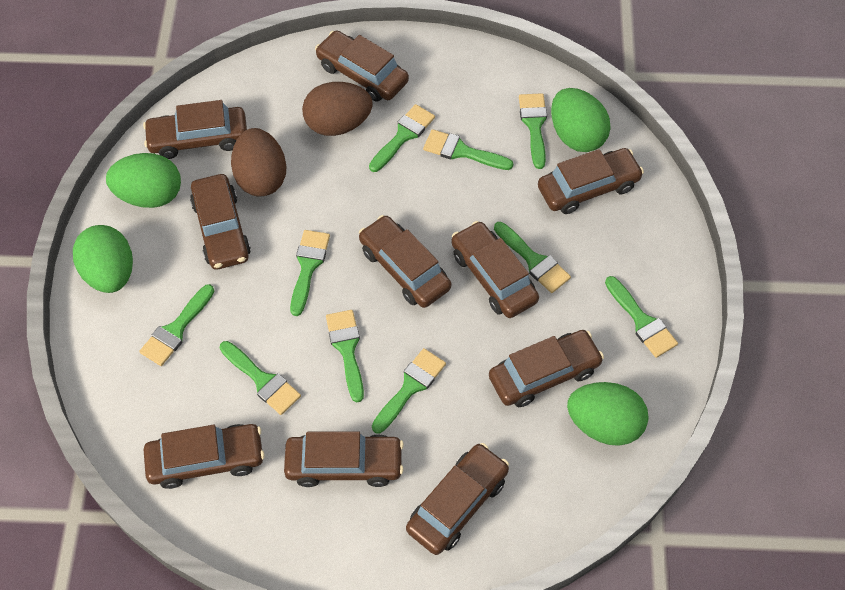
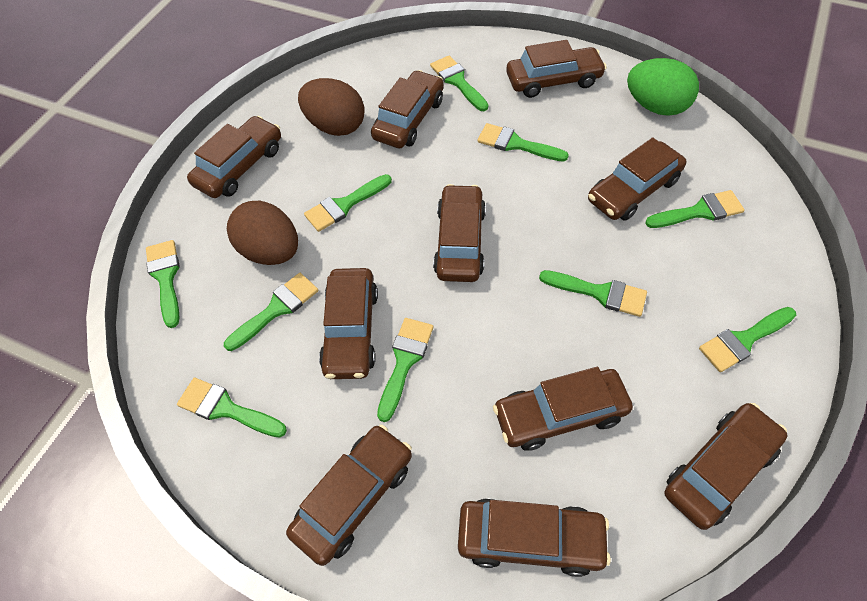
green egg: 4 -> 1

